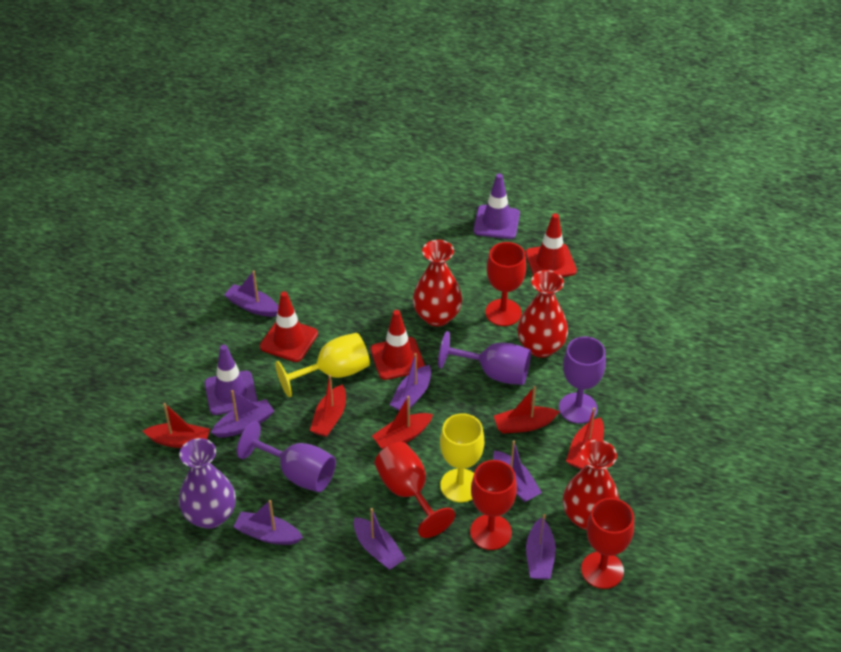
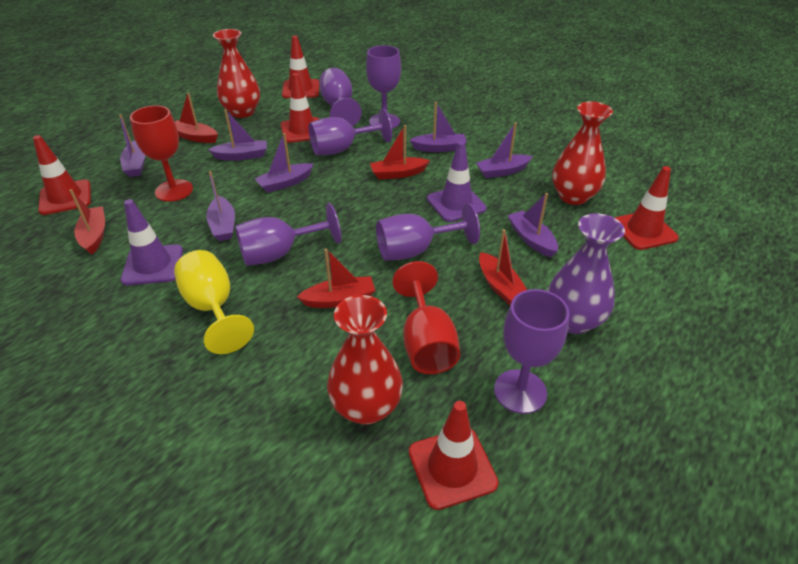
purple goblet: 3 -> 6
red goblet: 4 -> 2
red traffic cone: 3 -> 5
yellow goblet: 2 -> 1

